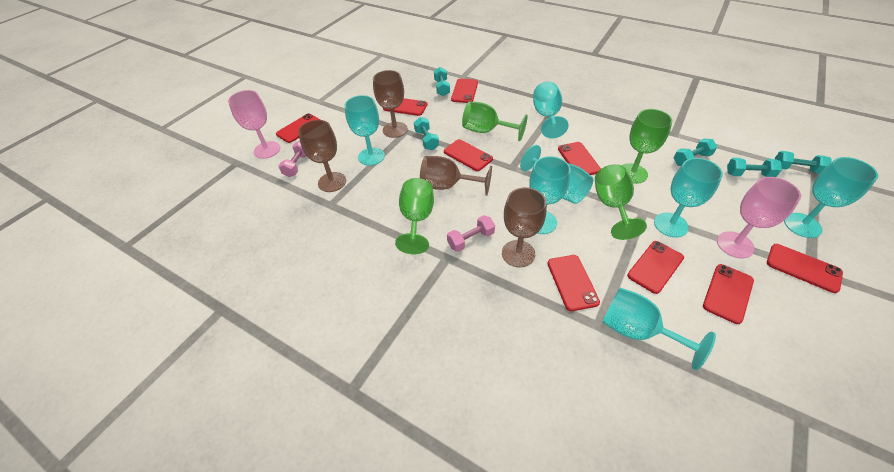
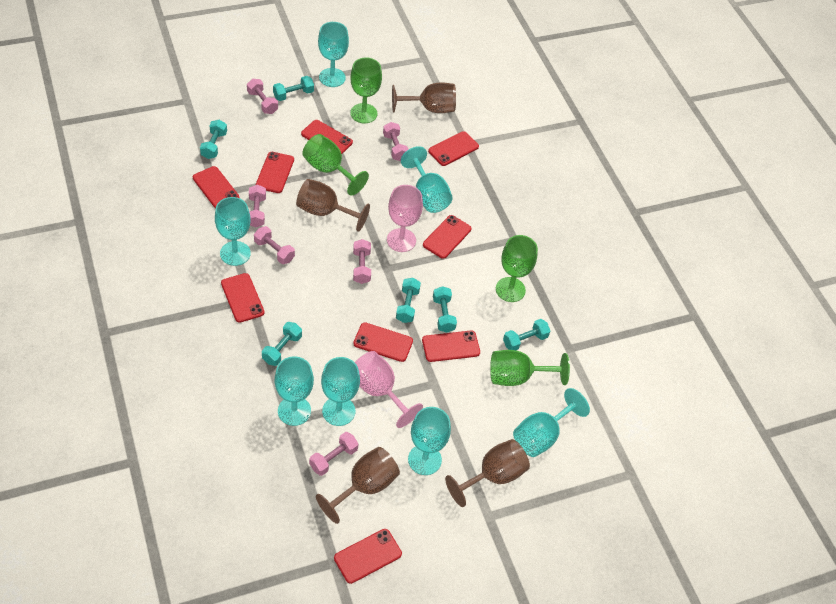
pink dumbbell: 2 -> 6
turquoise dumbbell: 5 -> 6

